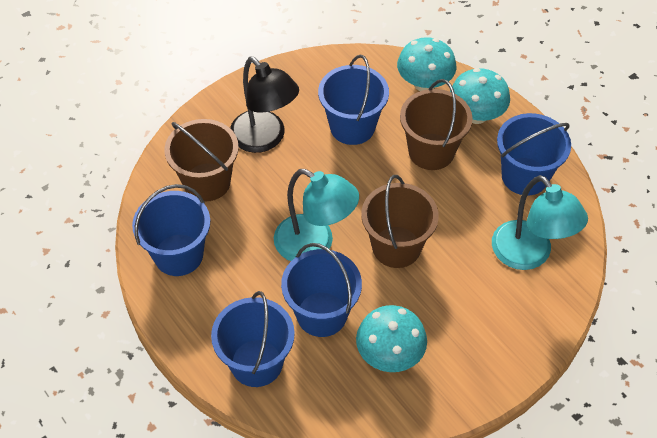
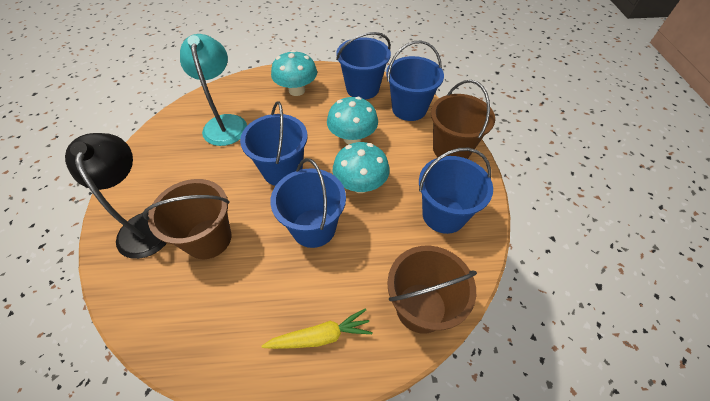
turquoise lamp: 2 -> 1
yellow carrot: 0 -> 1

